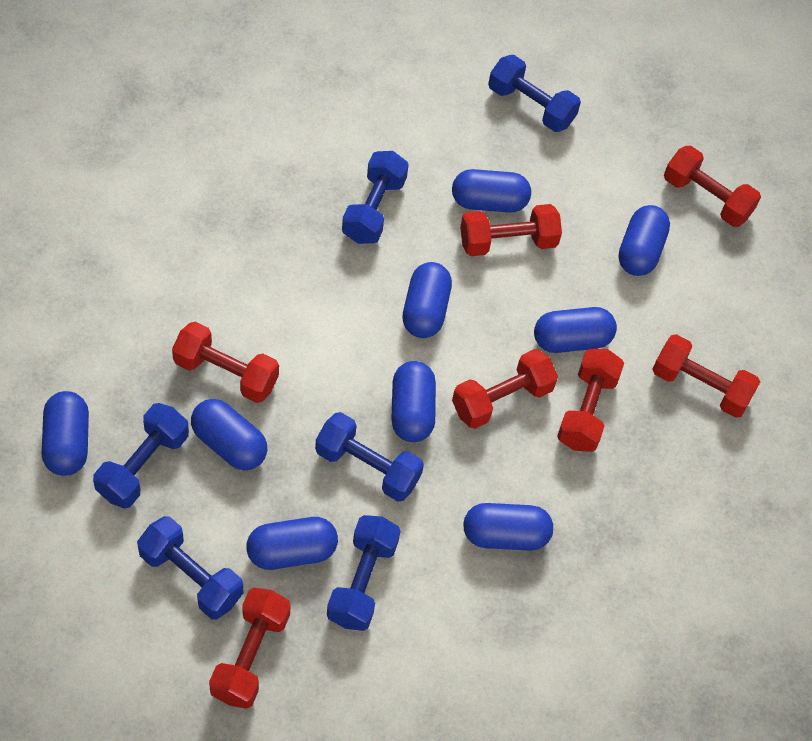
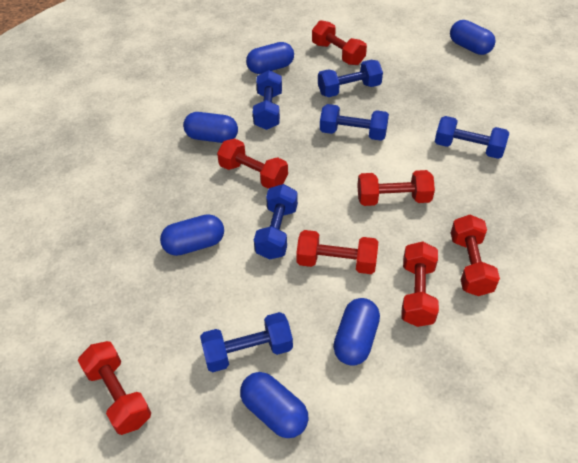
blue capsule: 9 -> 6

